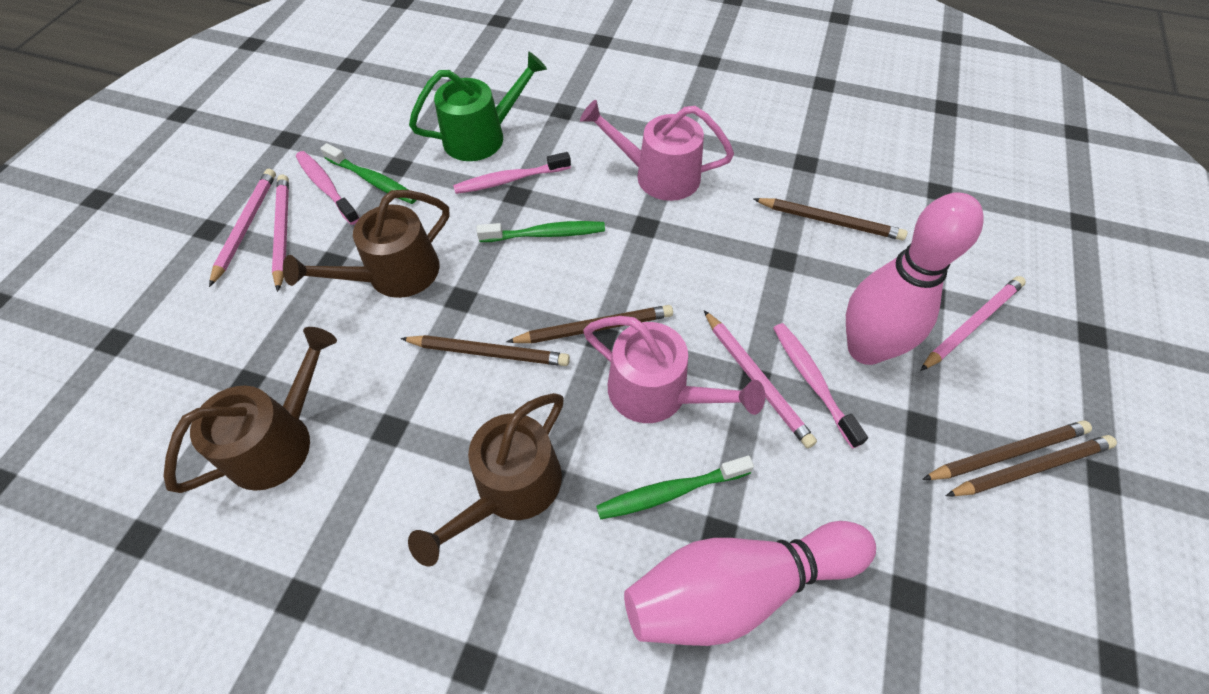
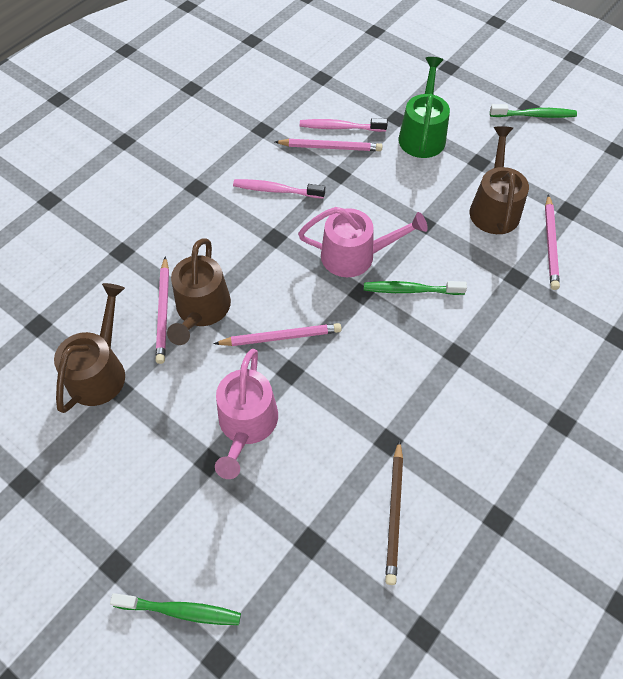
brown pencil: 5 -> 1
pink bowling pin: 2 -> 0
pink toothbrush: 3 -> 2

